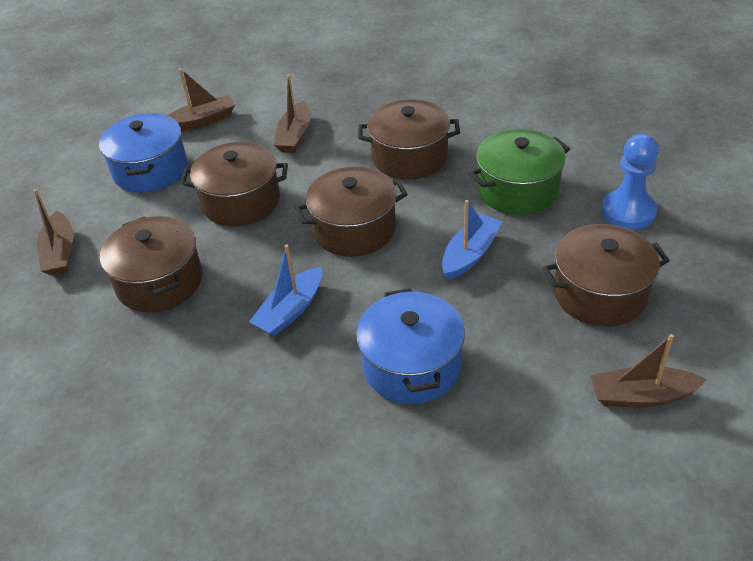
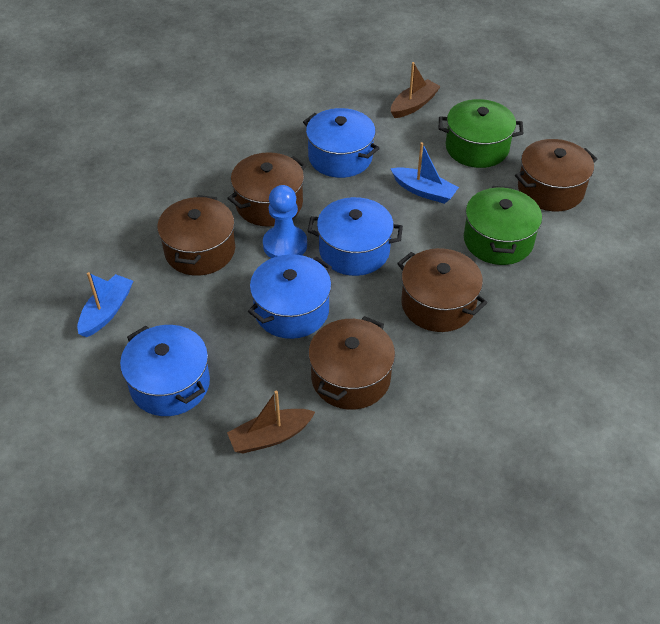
blue pot: 2 -> 4
brown boat: 4 -> 2
green pot: 1 -> 2

